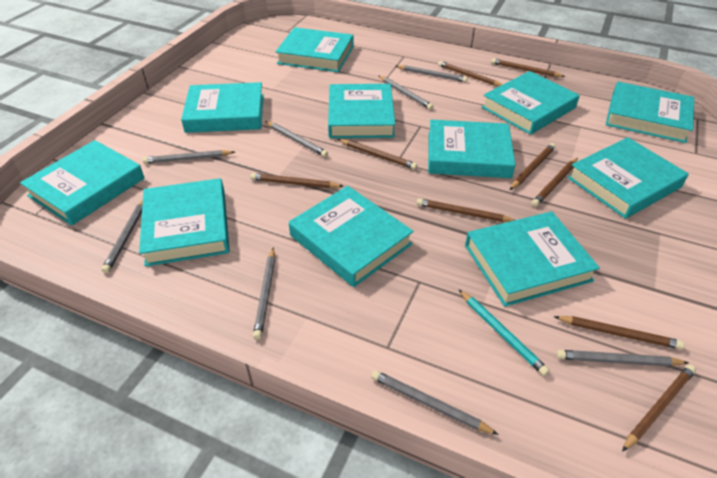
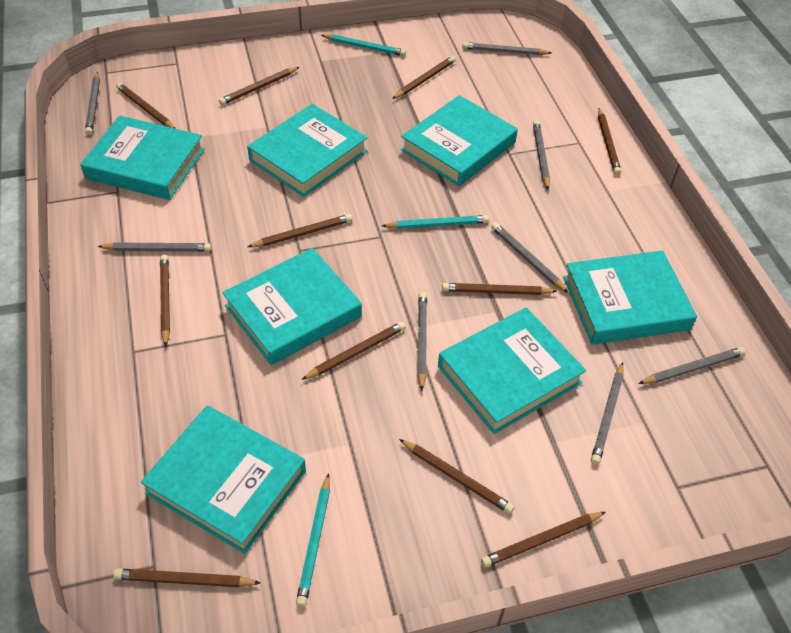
brown pencil: 9 -> 11
turquoise book: 11 -> 7
turquoise pencil: 1 -> 3

